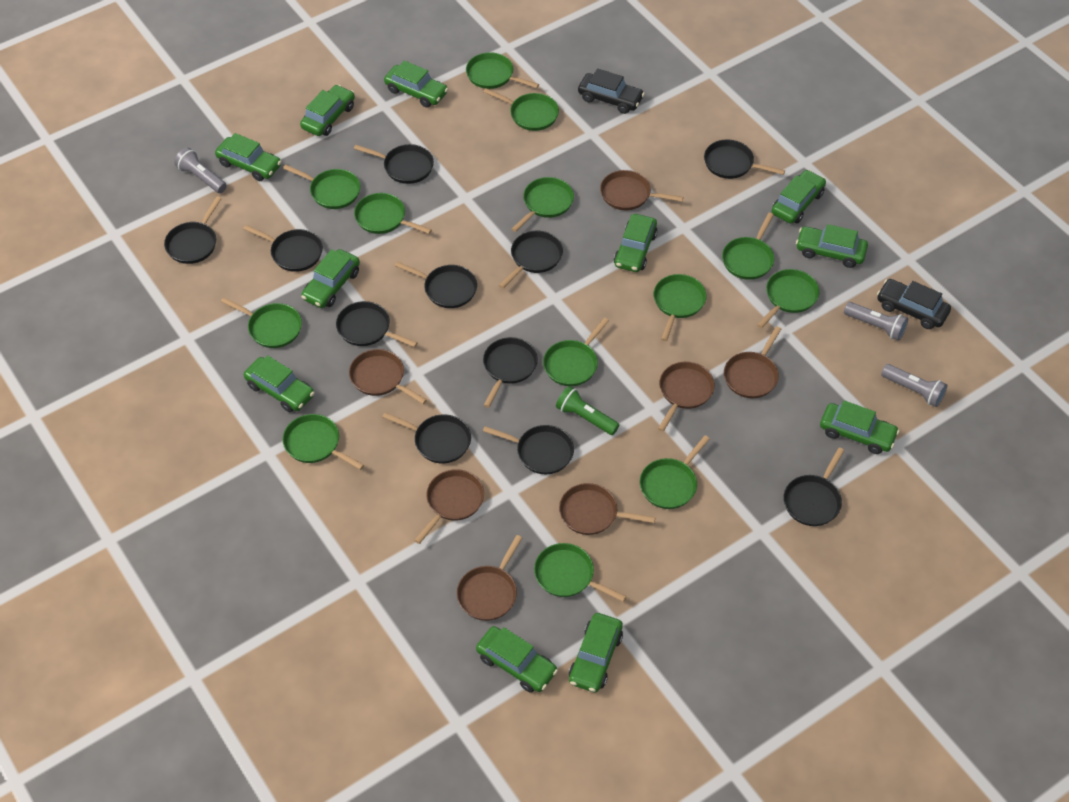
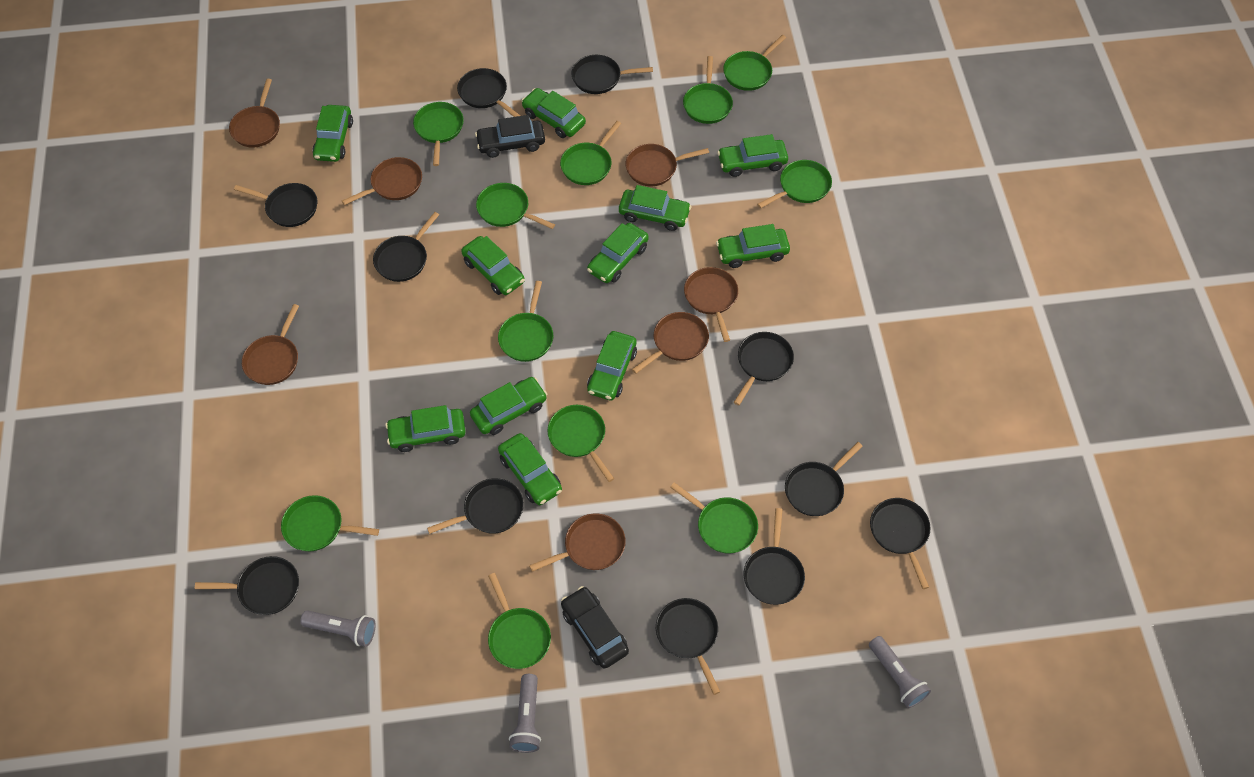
green flashlight: 1 -> 0
green pan: 13 -> 11

